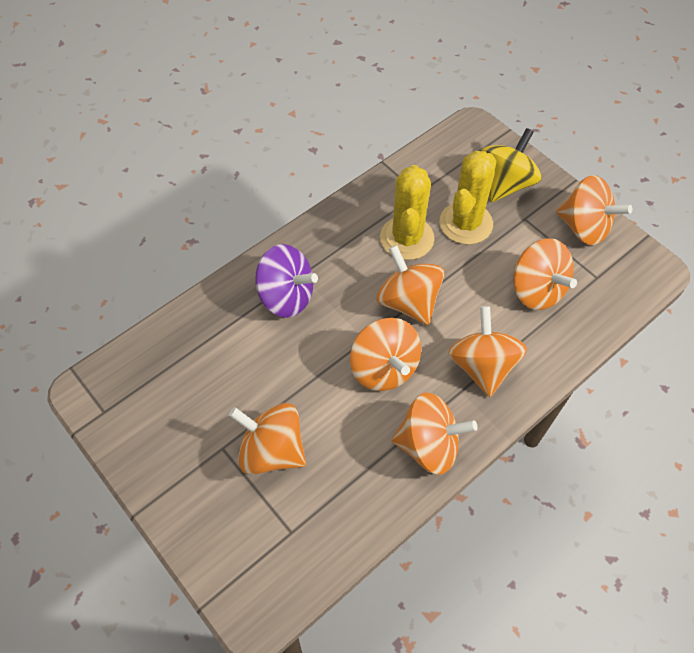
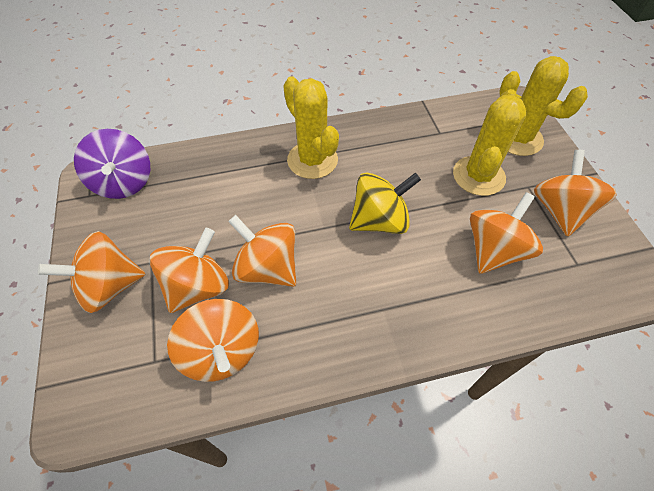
orange spinning top: 7 -> 6
yellow cactus: 2 -> 3

